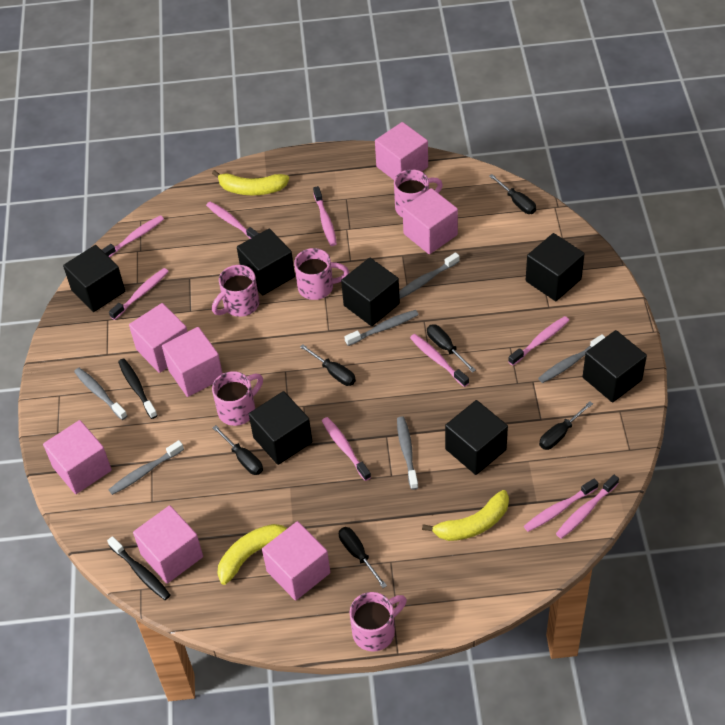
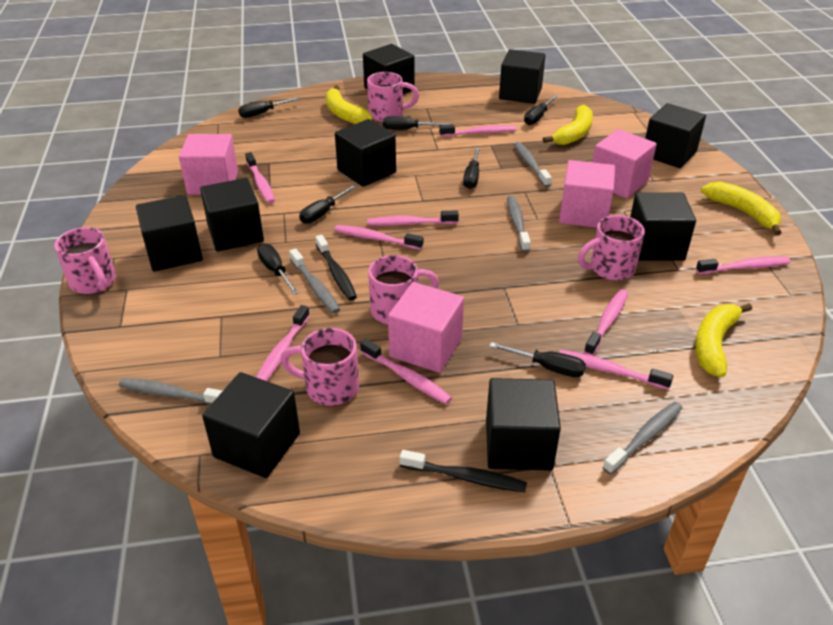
black cube: 7 -> 9
black screwdriver: 6 -> 7
grey toothbrush: 6 -> 5
pink cube: 7 -> 4
yellow banana: 3 -> 4

